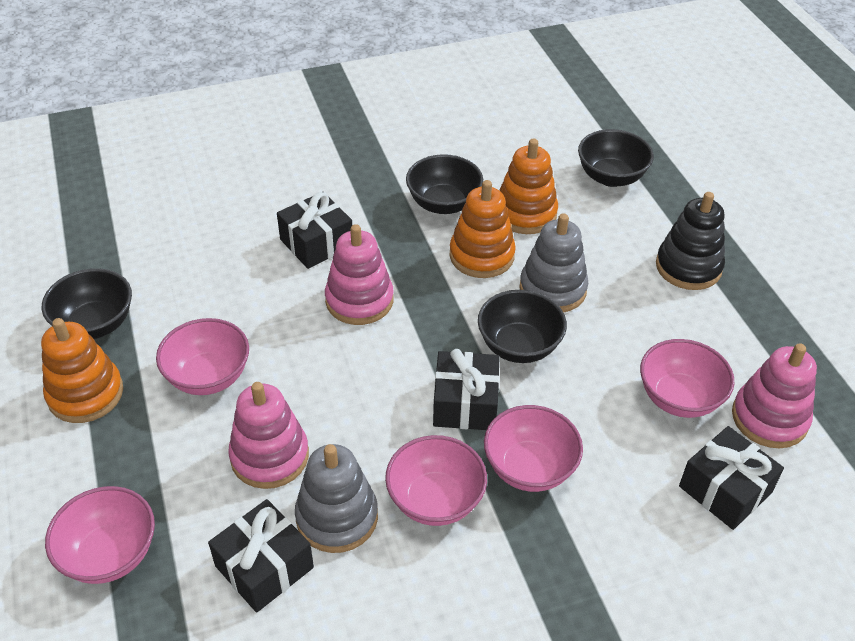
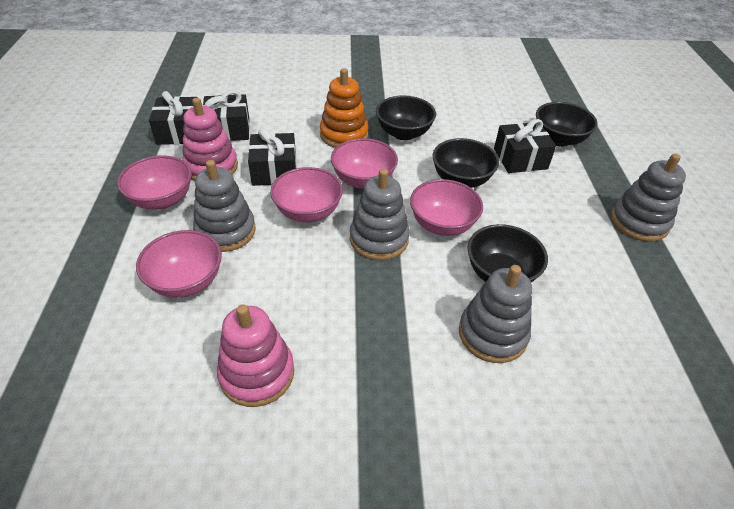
black stacking toy: 1 -> 0
grey stacking toy: 2 -> 4
orange stacking toy: 3 -> 1
pink stacking toy: 3 -> 2

